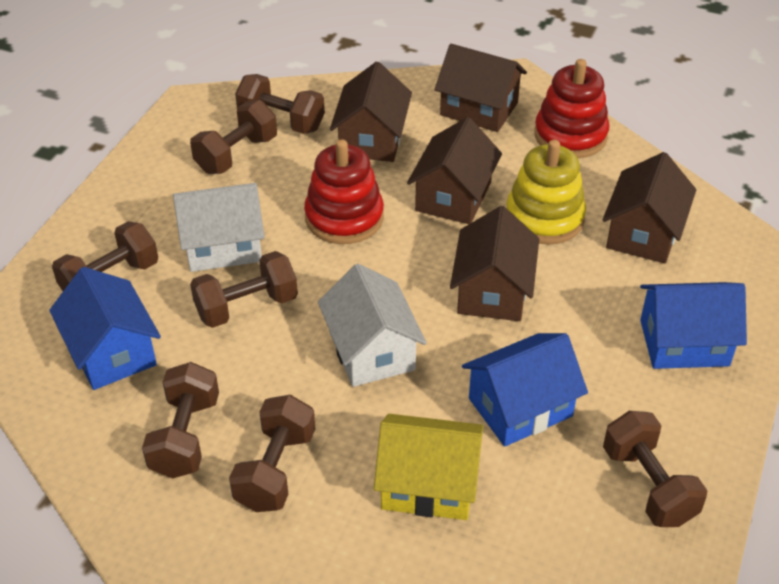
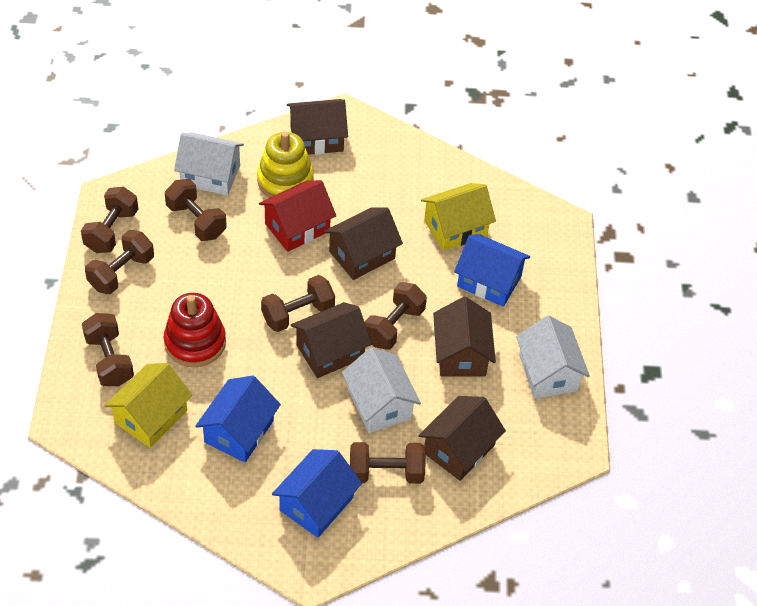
red house: 0 -> 1
red stacking toy: 2 -> 1
white house: 2 -> 3
yellow house: 1 -> 2

